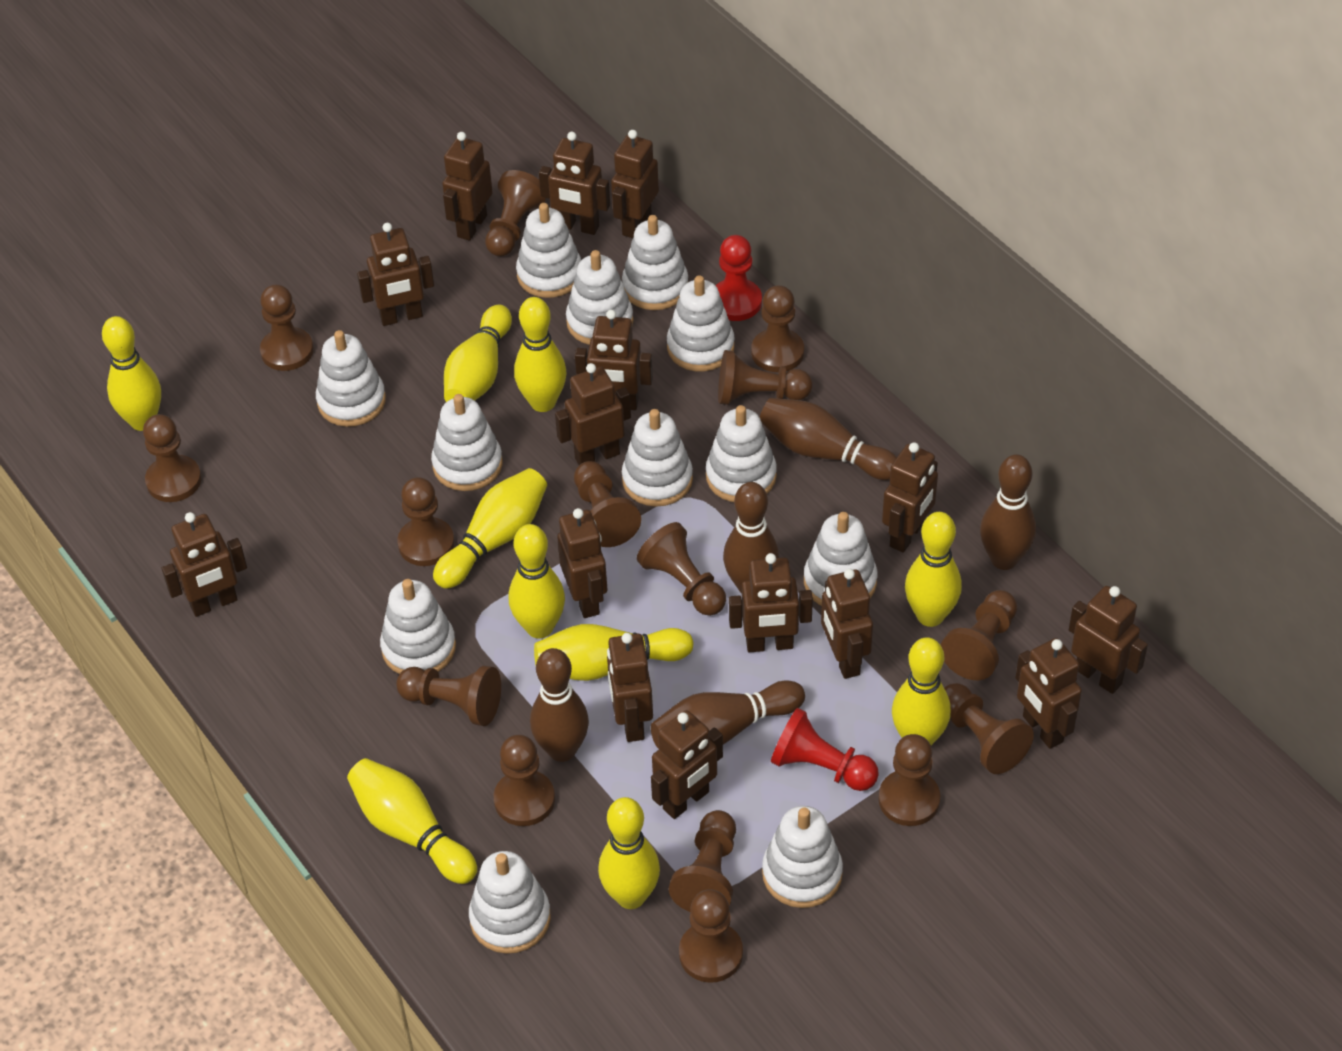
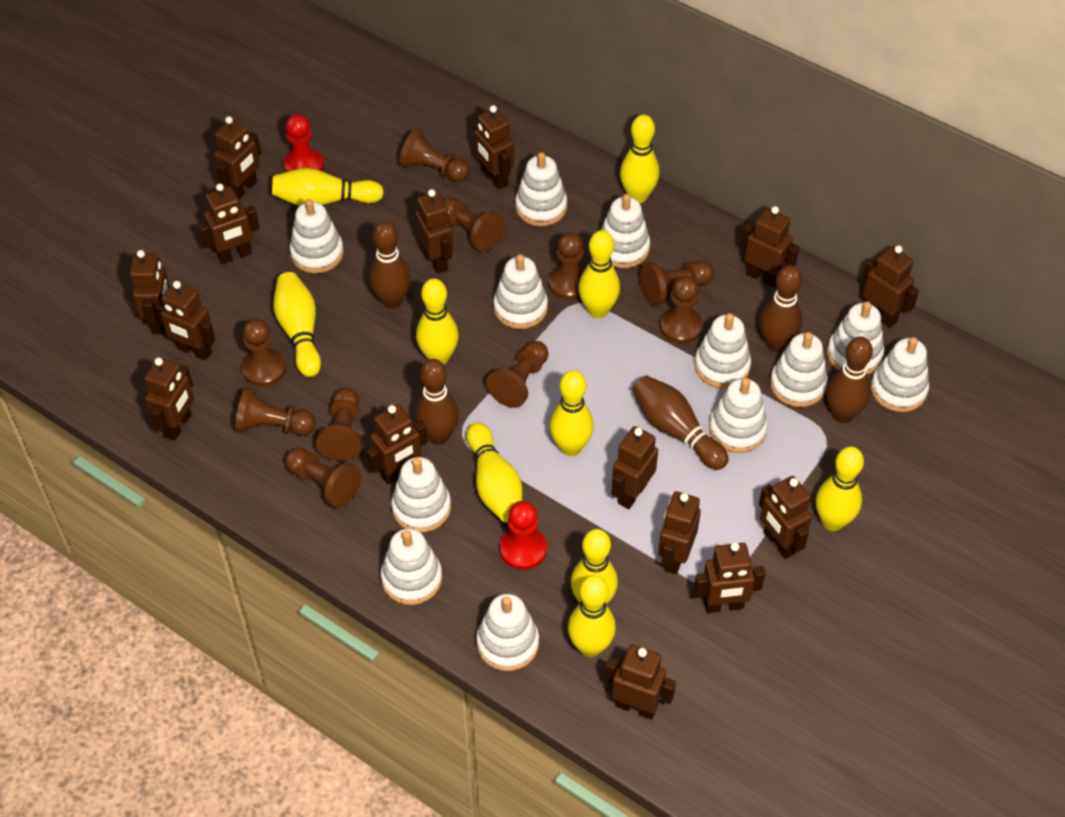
brown pawn: 15 -> 10

